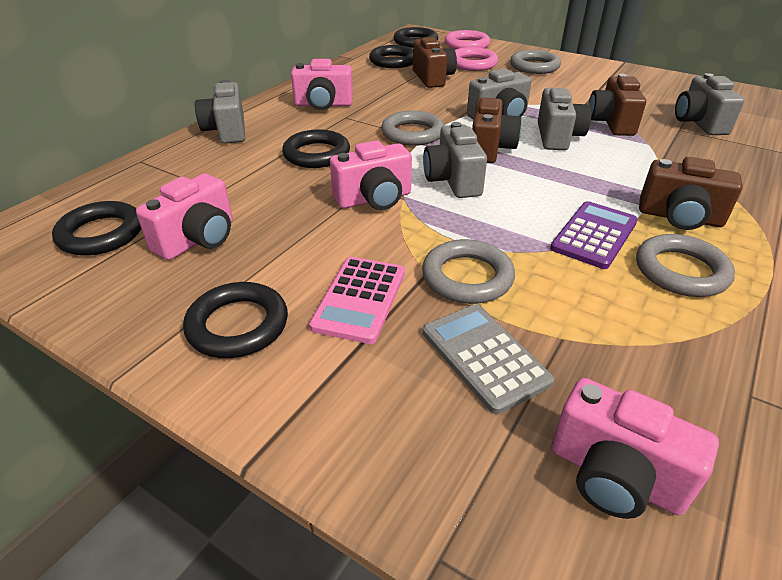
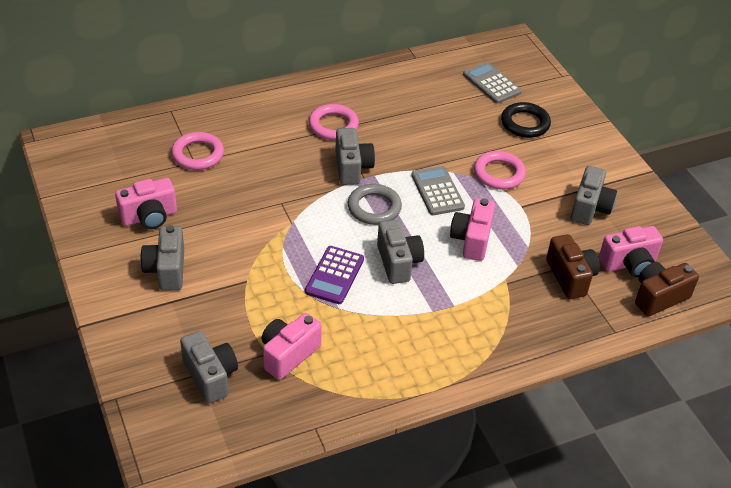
black ring: 5 -> 1
brown camera: 4 -> 2
grey calculator: 1 -> 2
grey ring: 4 -> 1
pink calculator: 1 -> 0
pink ring: 2 -> 3

